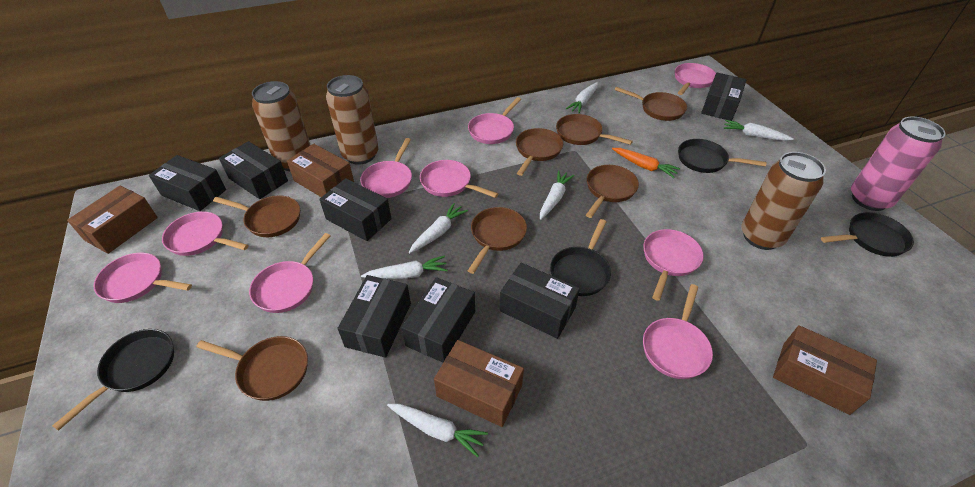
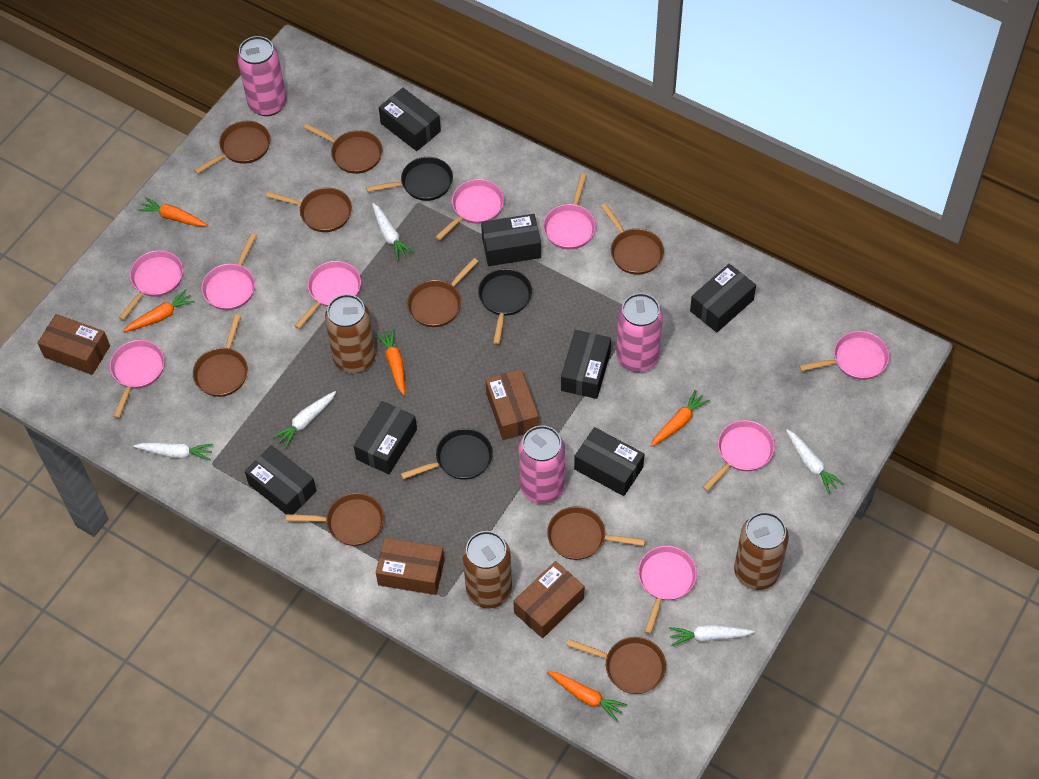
black pan: 4 -> 3
brown pan: 7 -> 9
orange carrot: 1 -> 5
pink can: 1 -> 3
white carrot: 6 -> 5

